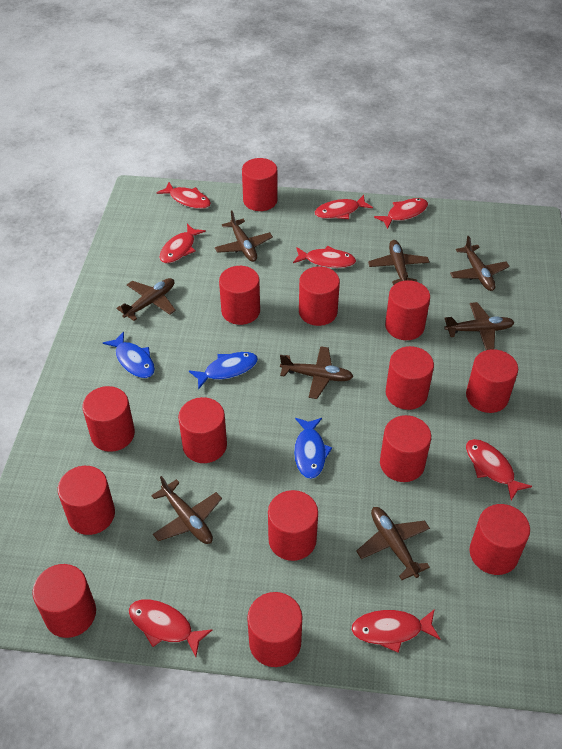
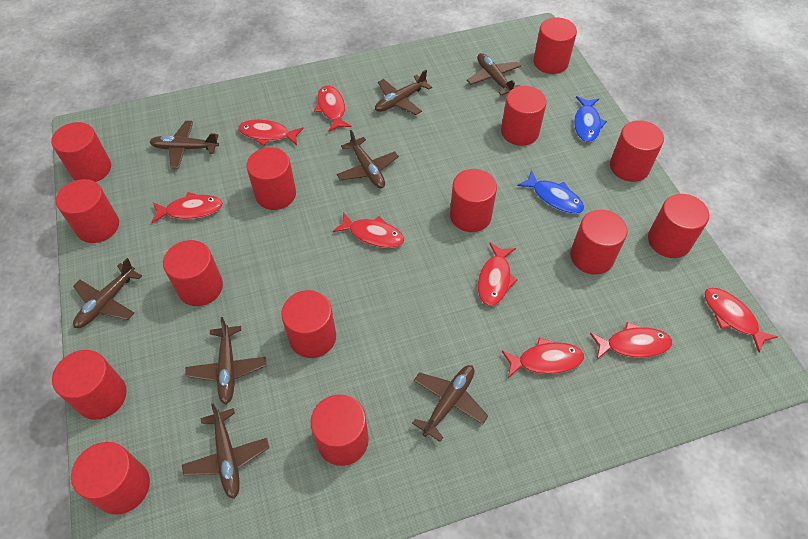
blue fish: 3 -> 2

